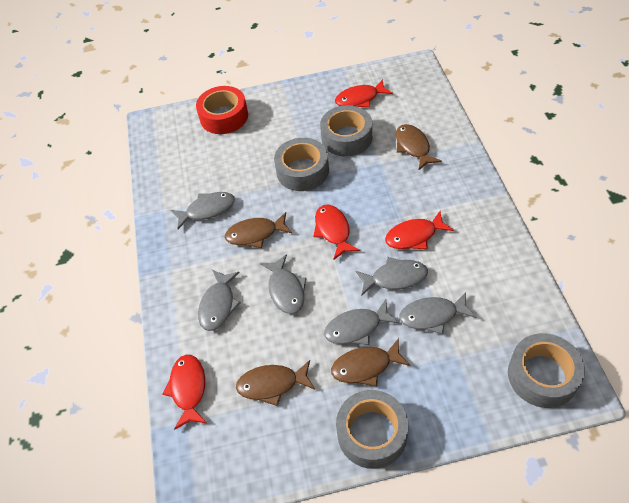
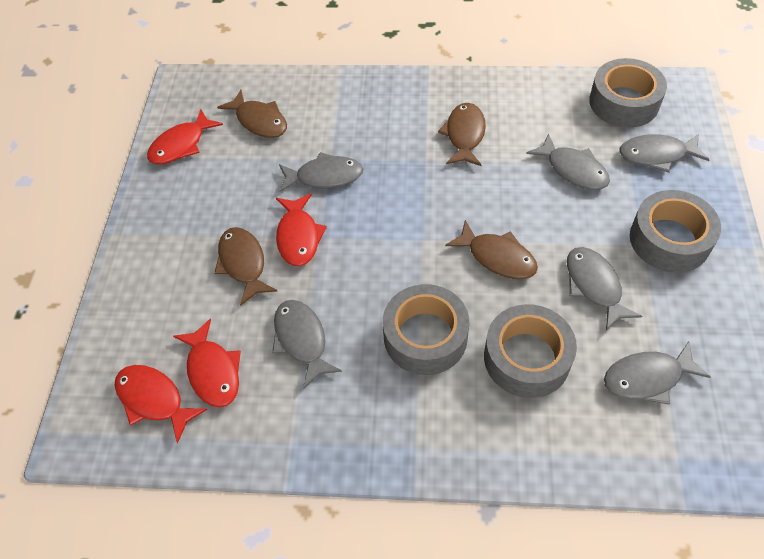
red tape: 1 -> 0

